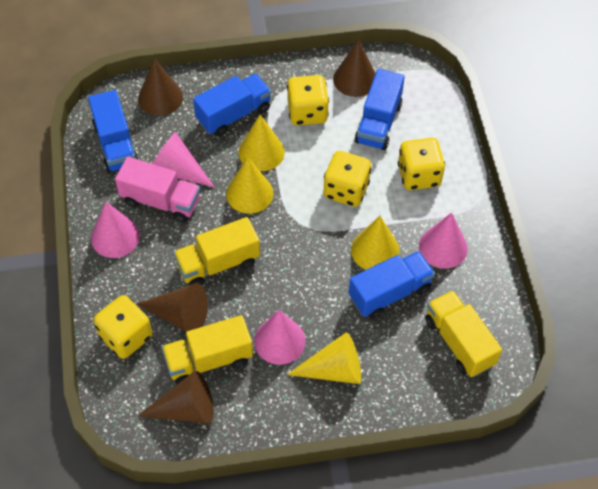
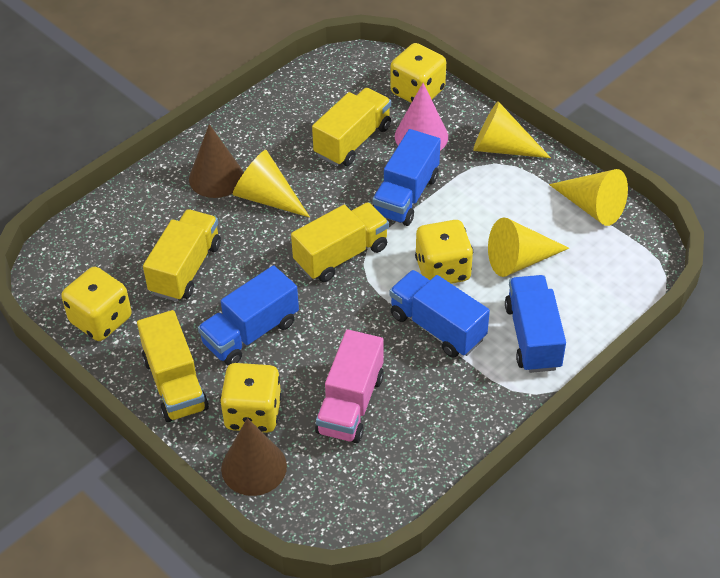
brown cone: 4 -> 2
pink cone: 4 -> 1
yellow truck: 3 -> 4

